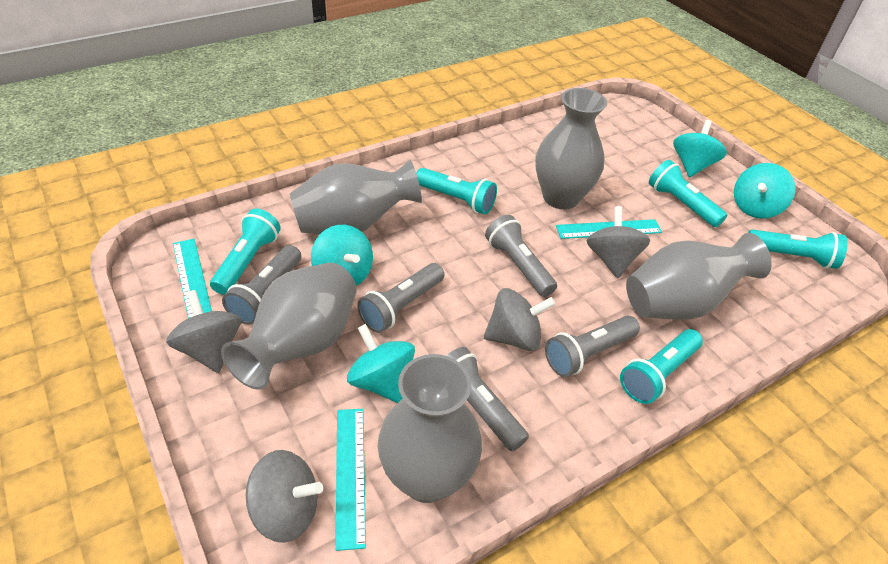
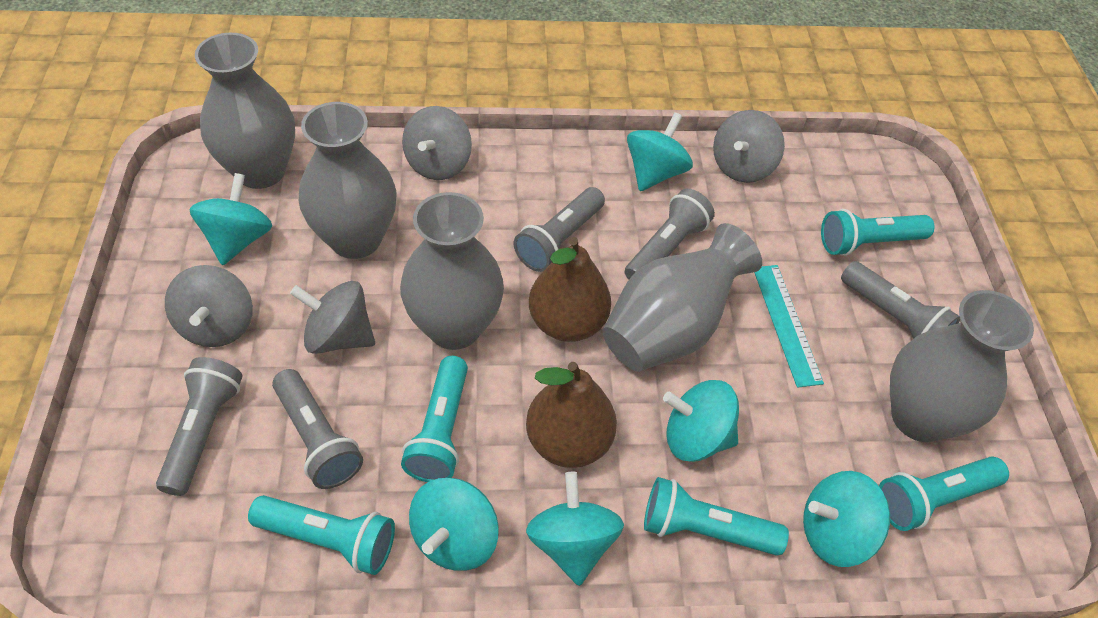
brown pear: 0 -> 2
turquoise ruler: 3 -> 1
turquoise spinning top: 4 -> 6

